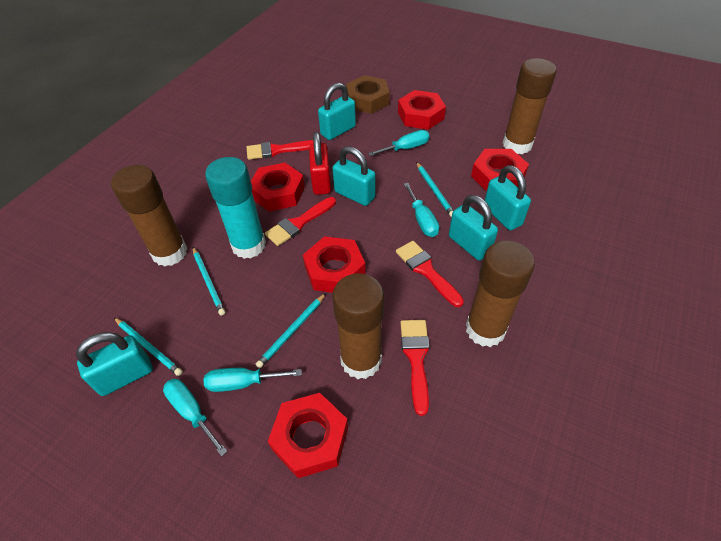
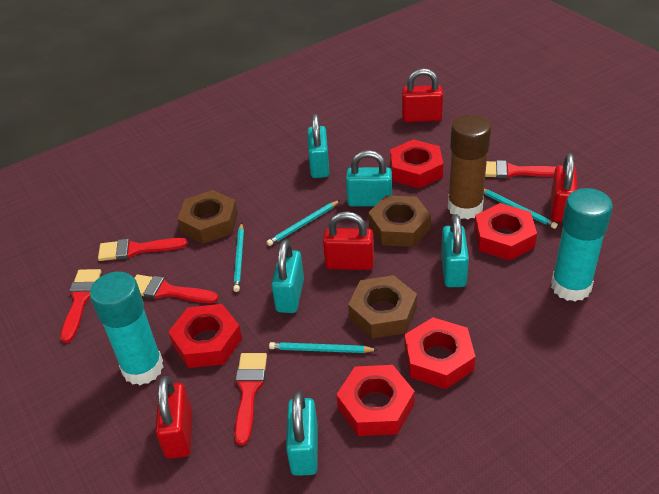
brown glue stick: 4 -> 1
brown nut: 1 -> 3
red brush: 4 -> 5
red padlock: 1 -> 4
turquoise glue stick: 1 -> 2
turquoise screwdriver: 4 -> 0

